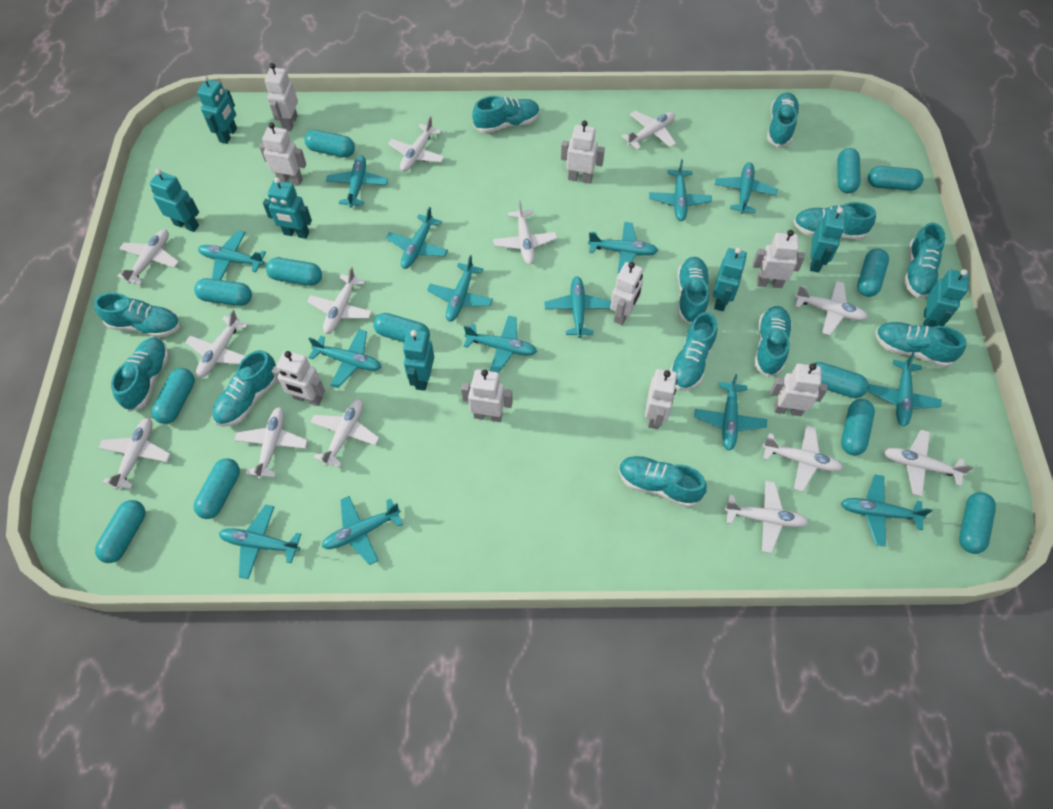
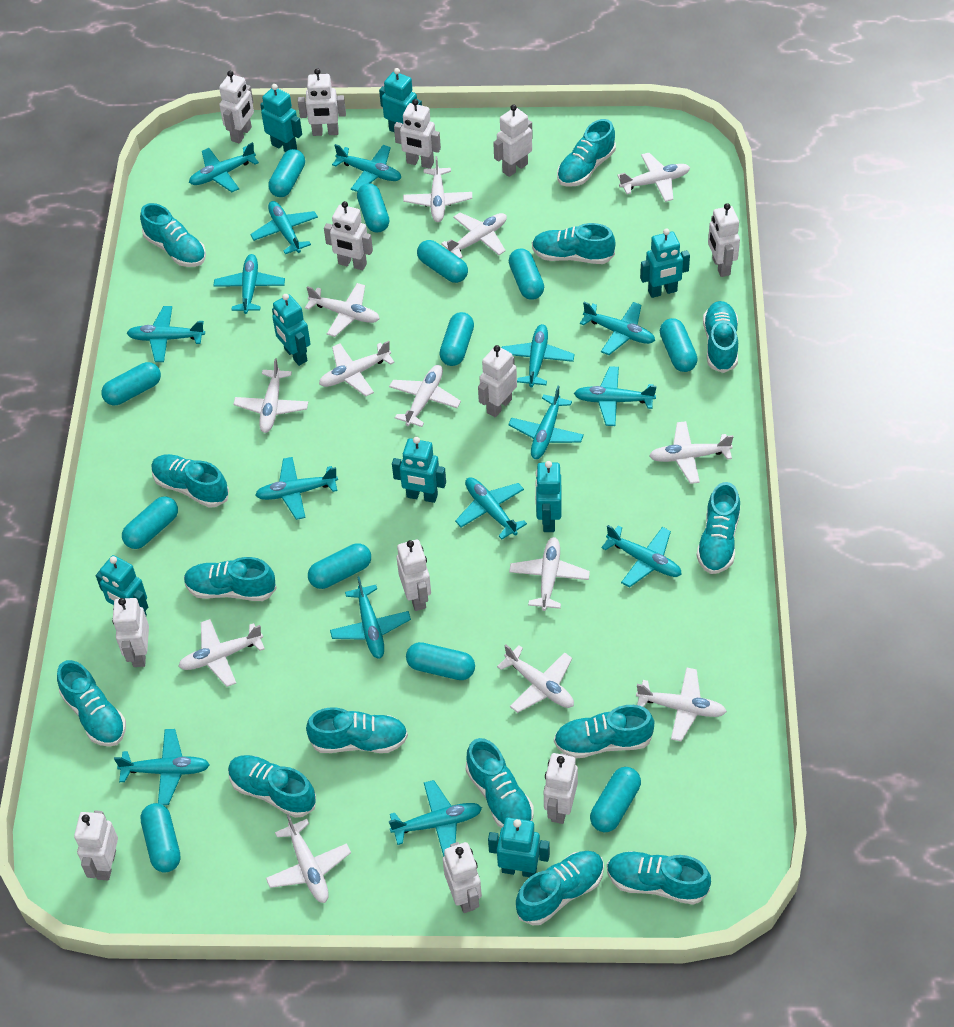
turquoise capsule: 13 -> 12
turquoise robot: 7 -> 8
turquoise shoe: 12 -> 14
white robot: 9 -> 12

